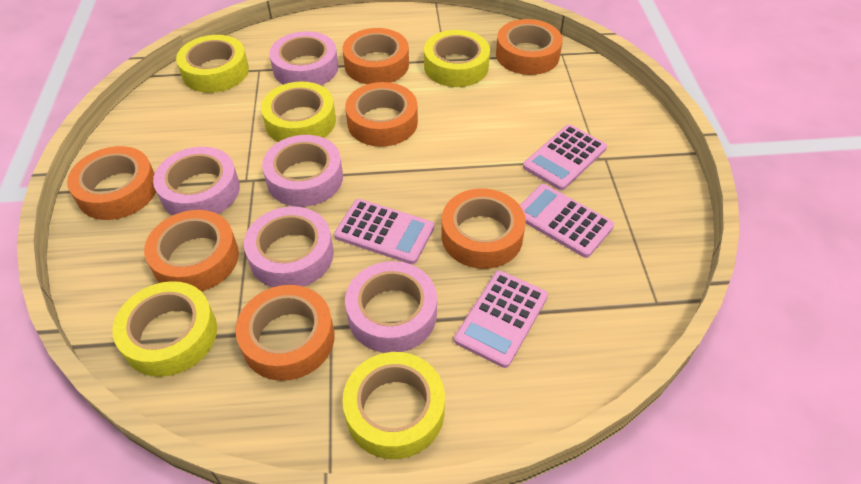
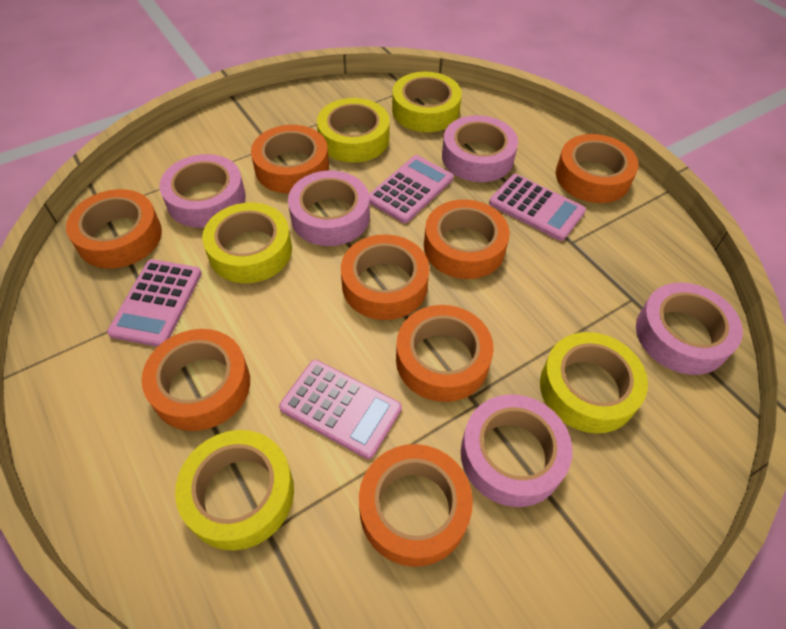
orange tape: 7 -> 8

